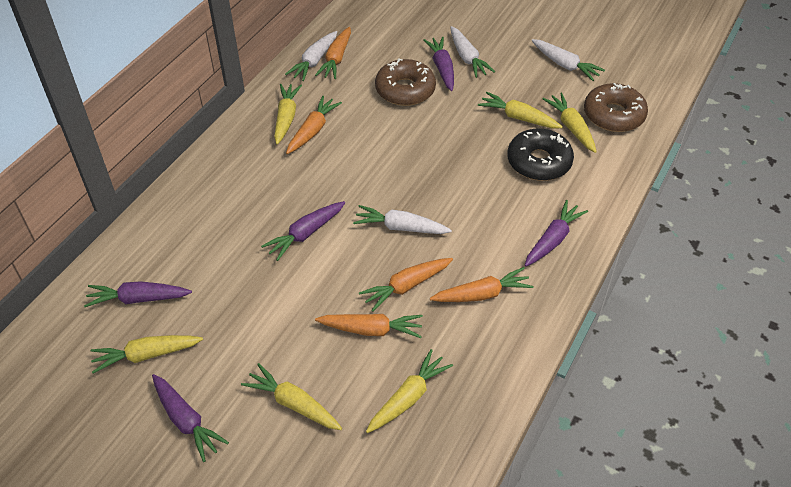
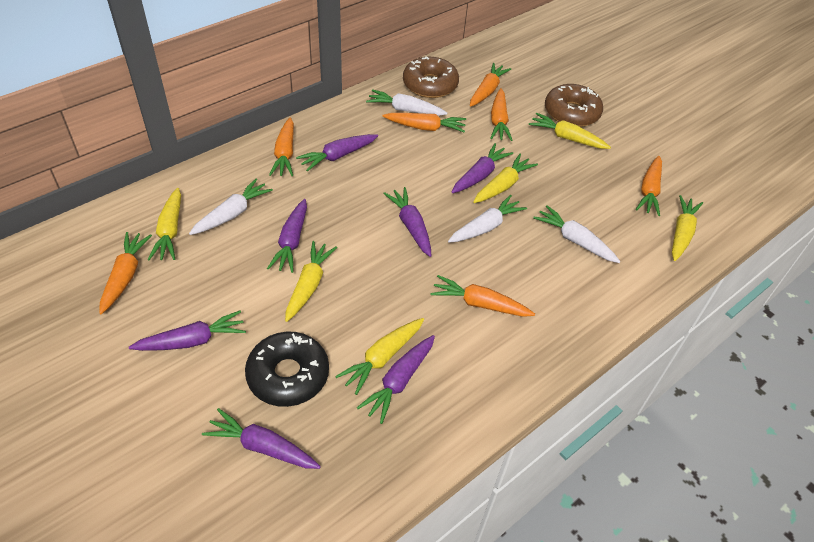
orange carrot: 5 -> 7
purple carrot: 5 -> 7

